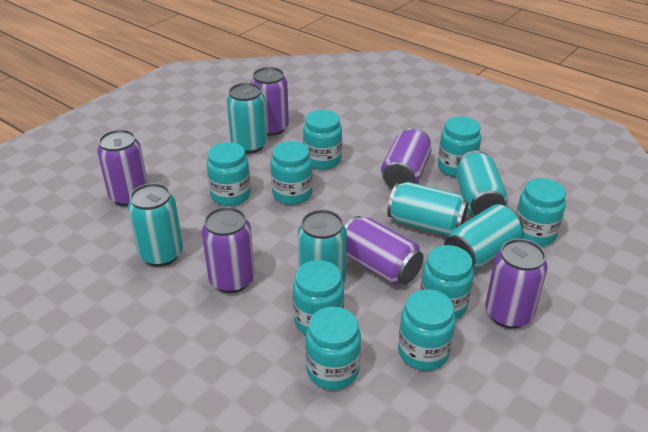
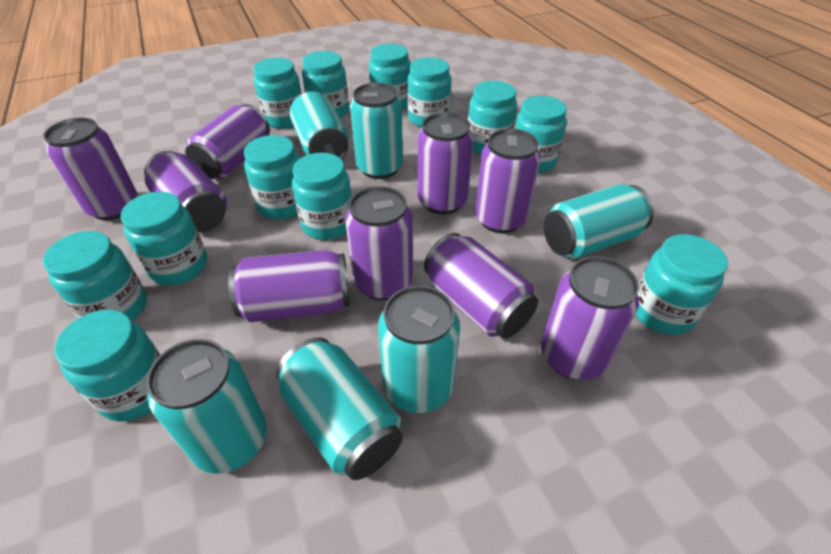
purple can: 6 -> 9
turquoise jar: 9 -> 12

